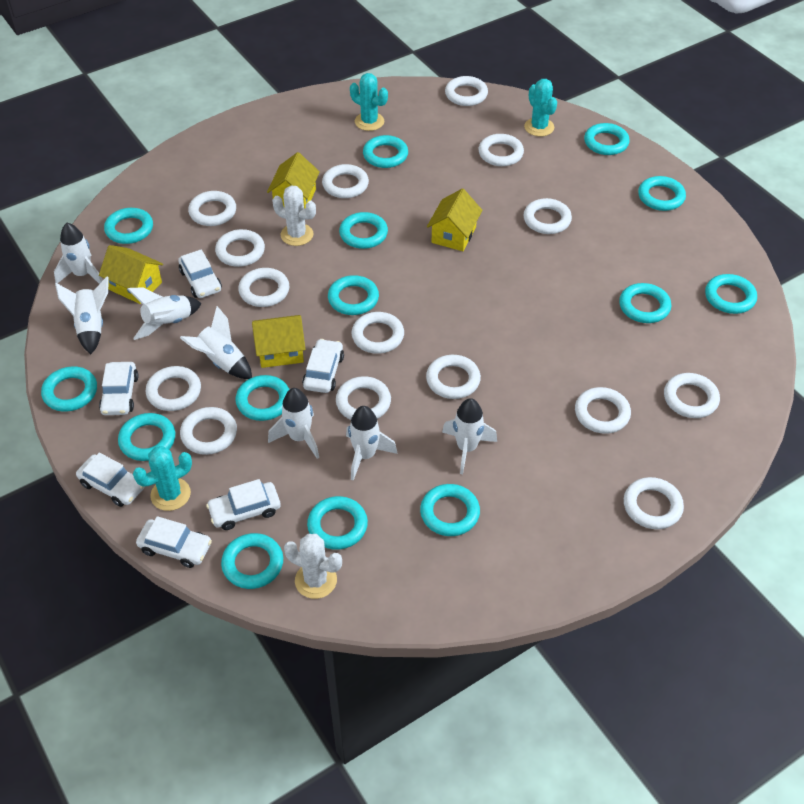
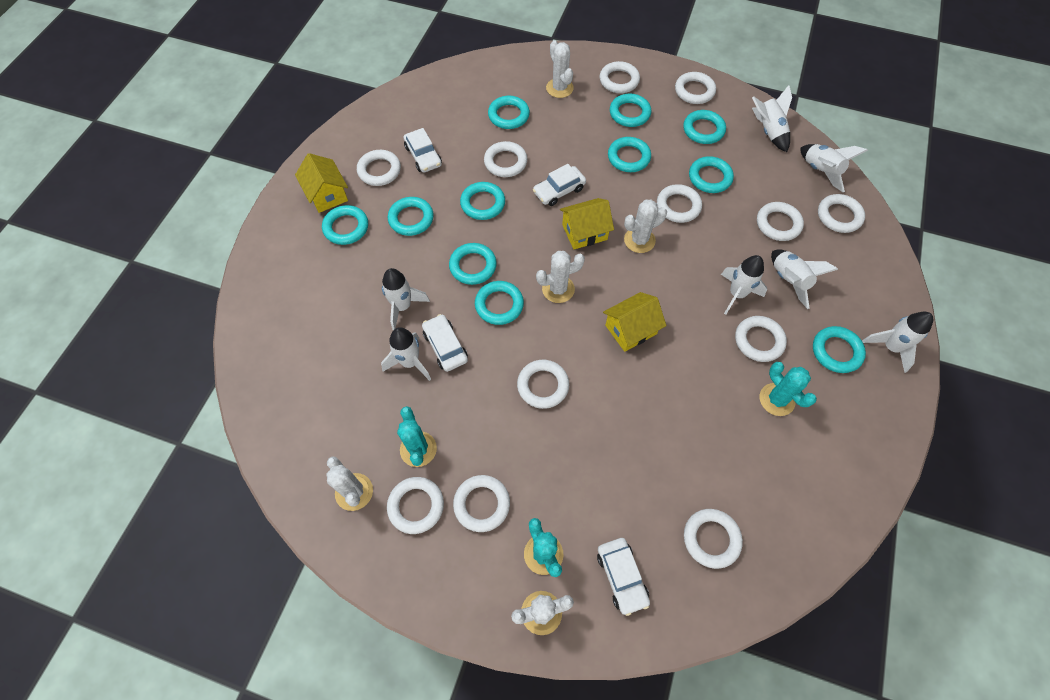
turquoise ring: 14 -> 11
white cactus: 2 -> 5
white car: 6 -> 4
white ring: 15 -> 12
yellow house: 4 -> 3

